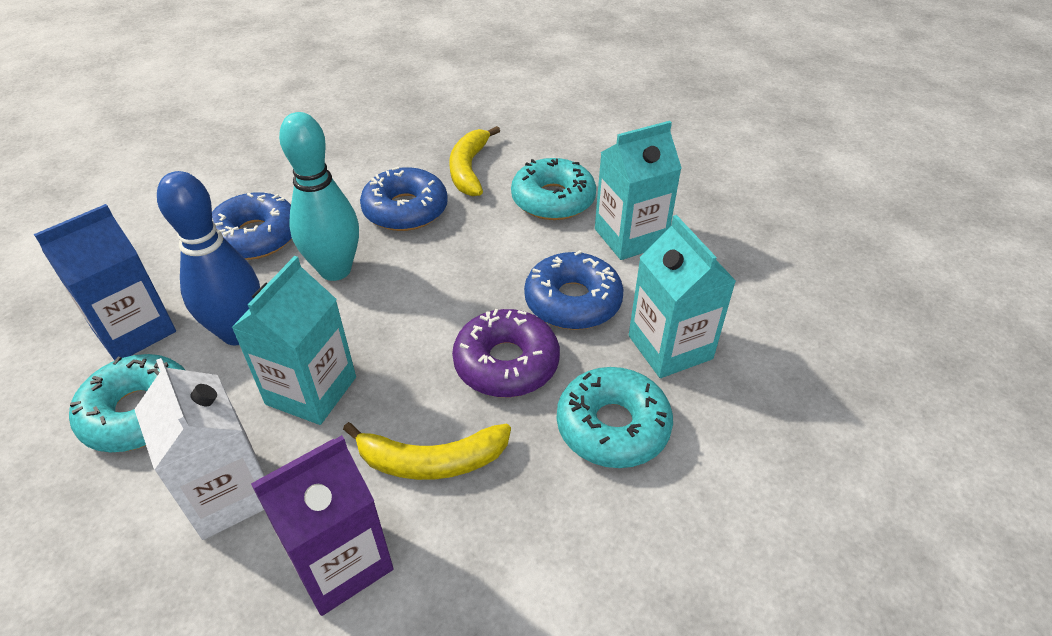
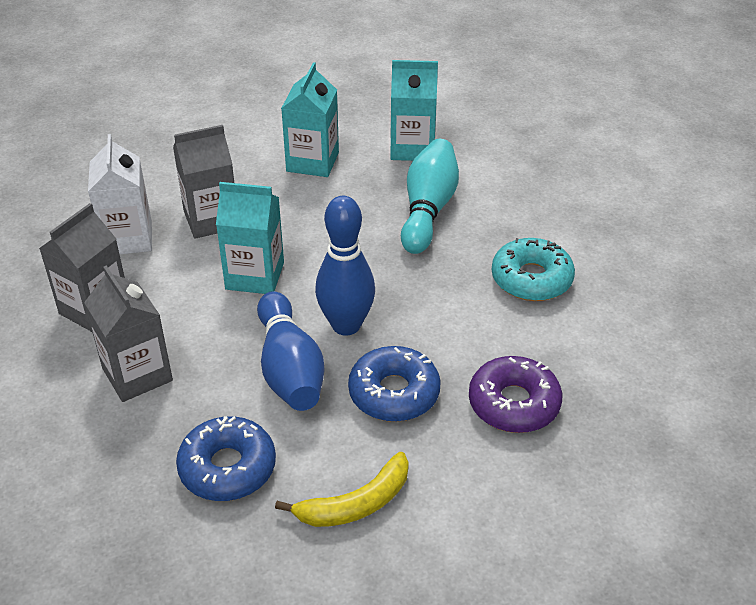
blue bowling pin: 1 -> 2
blue carton: 1 -> 0
blue donut: 3 -> 2
grey carton: 0 -> 3
purple carton: 1 -> 0
turquoise donut: 3 -> 1
yellow banana: 2 -> 1

